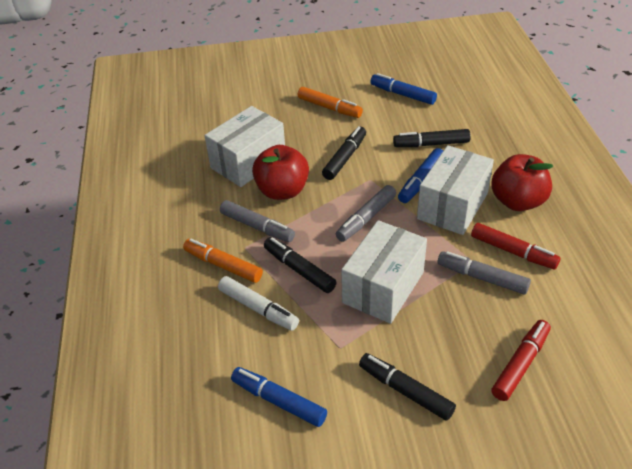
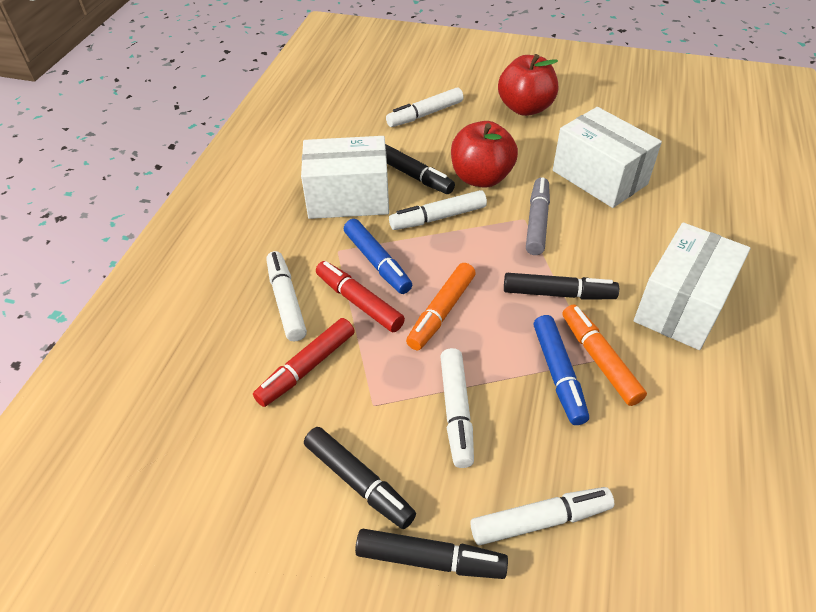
blue marker: 3 -> 2
grey marker: 3 -> 1
white marker: 1 -> 5

